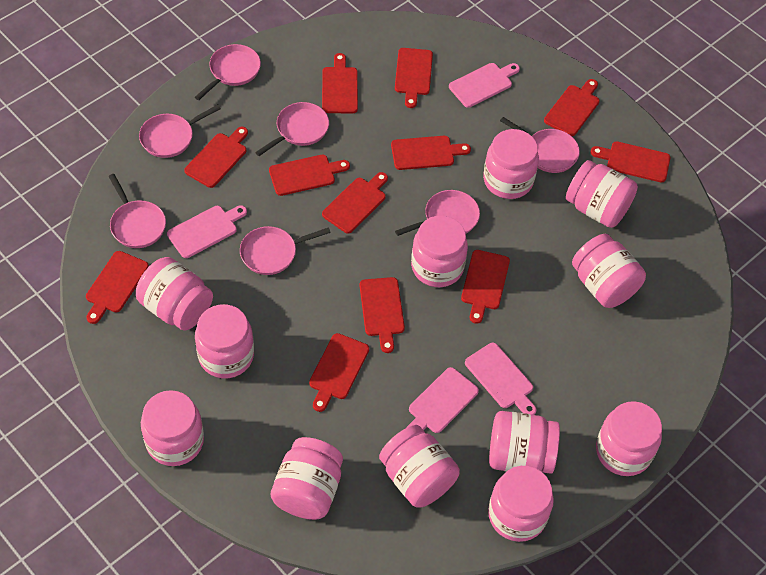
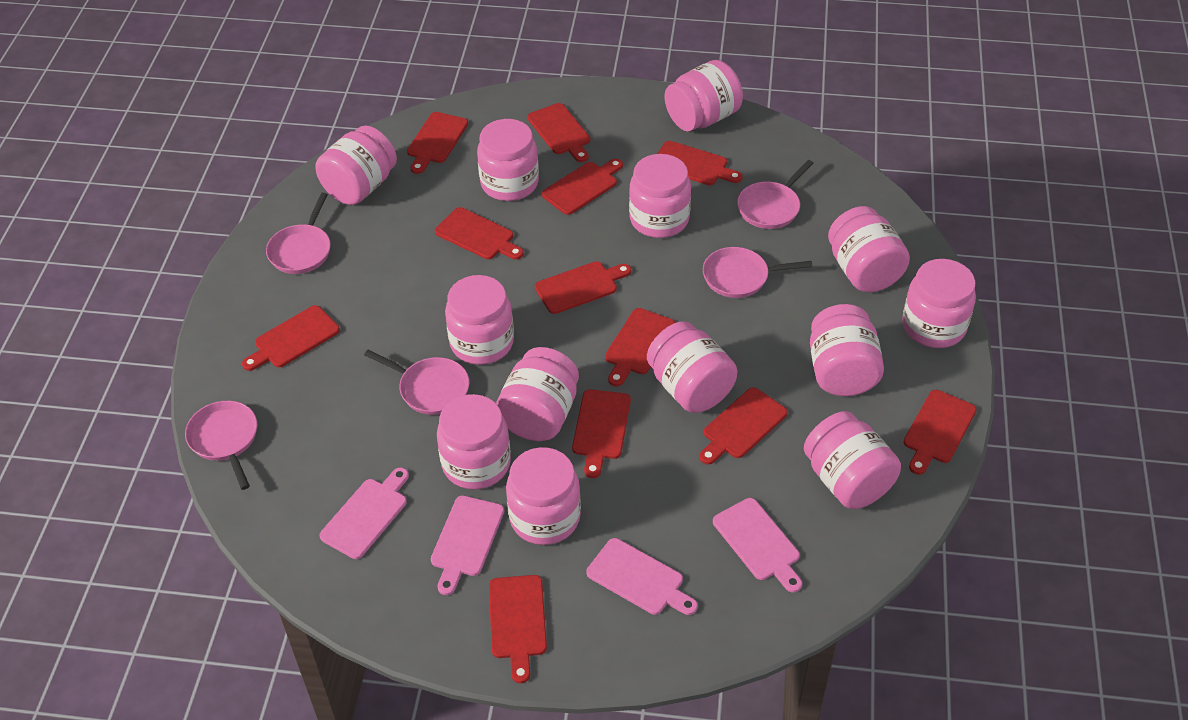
pink jar: 12 -> 13
pink pan: 7 -> 5

